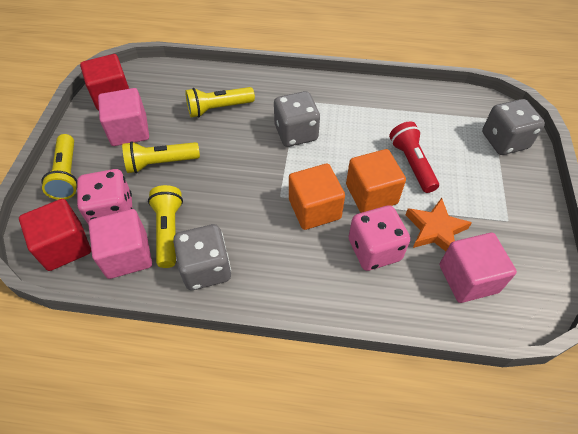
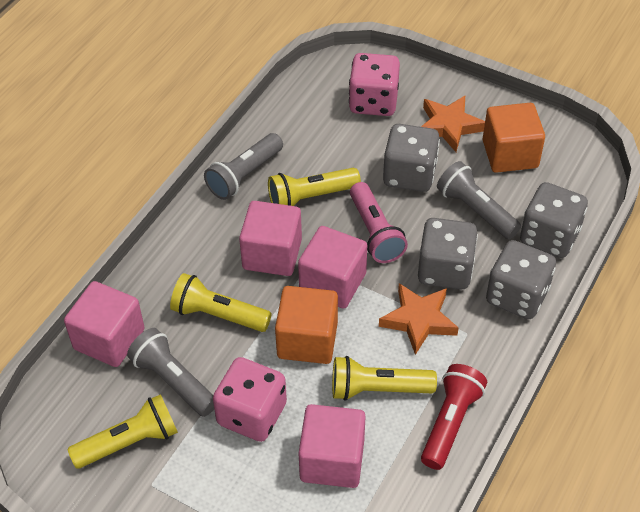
grey dice: 3 -> 4
grey flashlight: 0 -> 3
orange star: 1 -> 2
pink cube: 3 -> 4
pink flashlight: 0 -> 1
red cube: 2 -> 0

